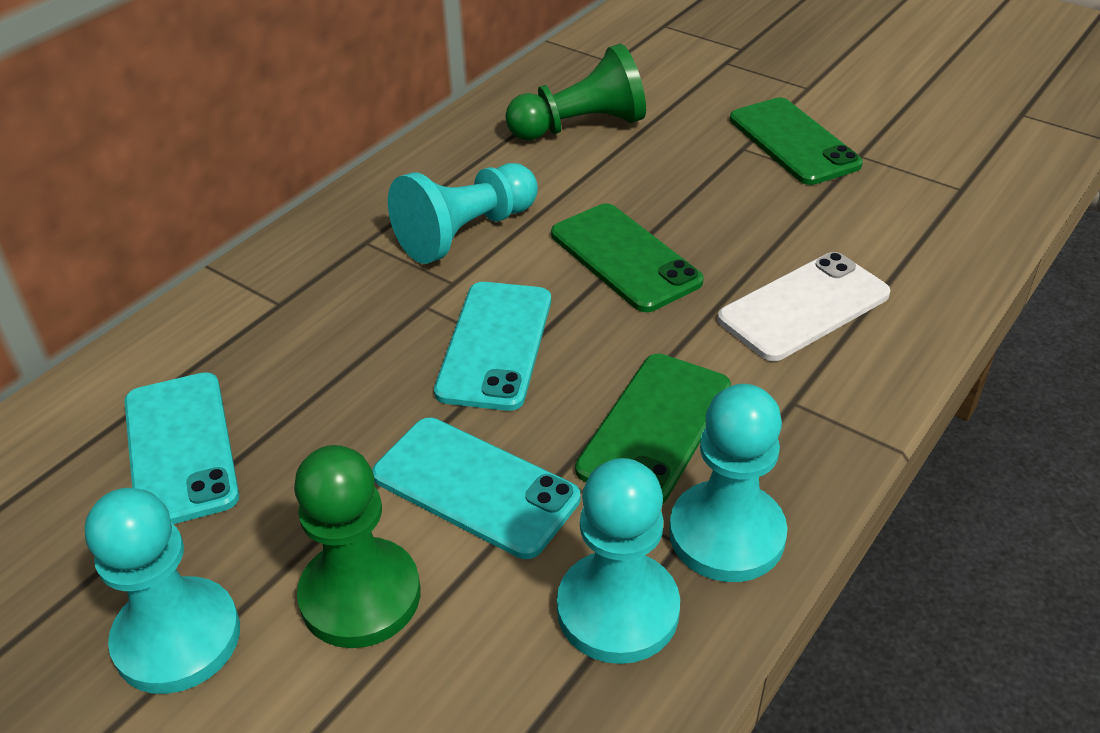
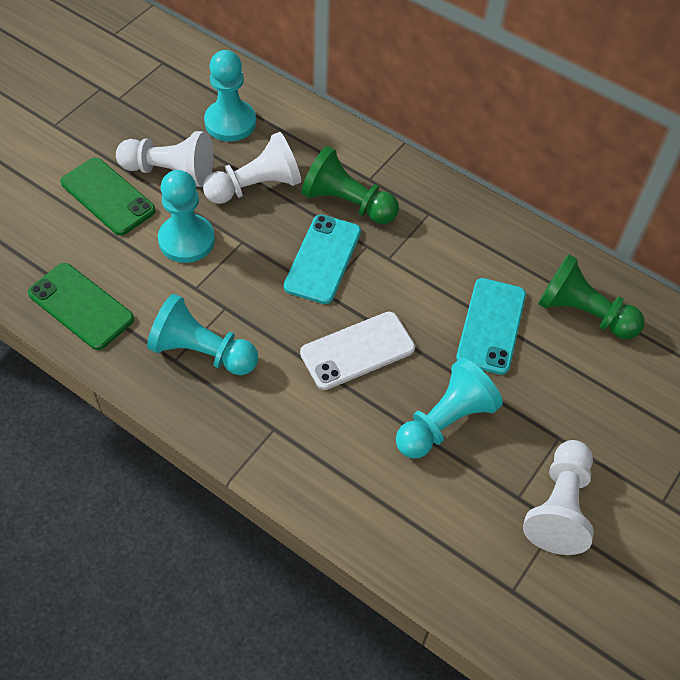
green phone: 3 -> 2
turquoise phone: 3 -> 2
white pawn: 0 -> 3

